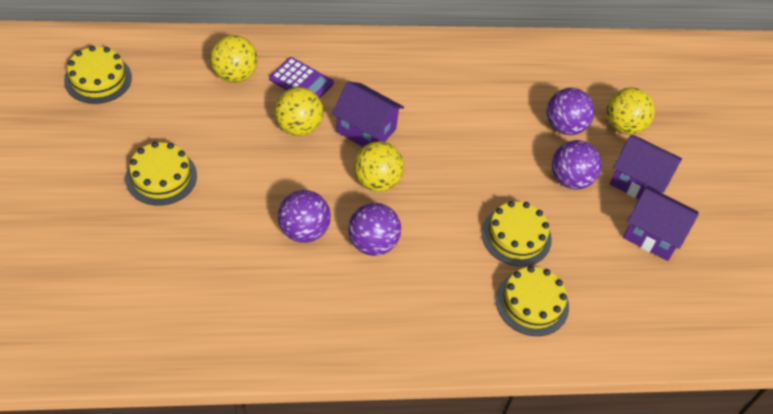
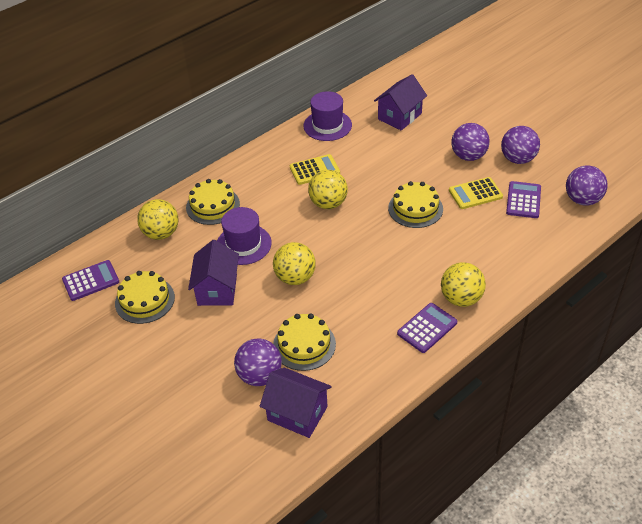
purple calculator: 1 -> 3
purple hat: 0 -> 2
yellow calculator: 0 -> 2

